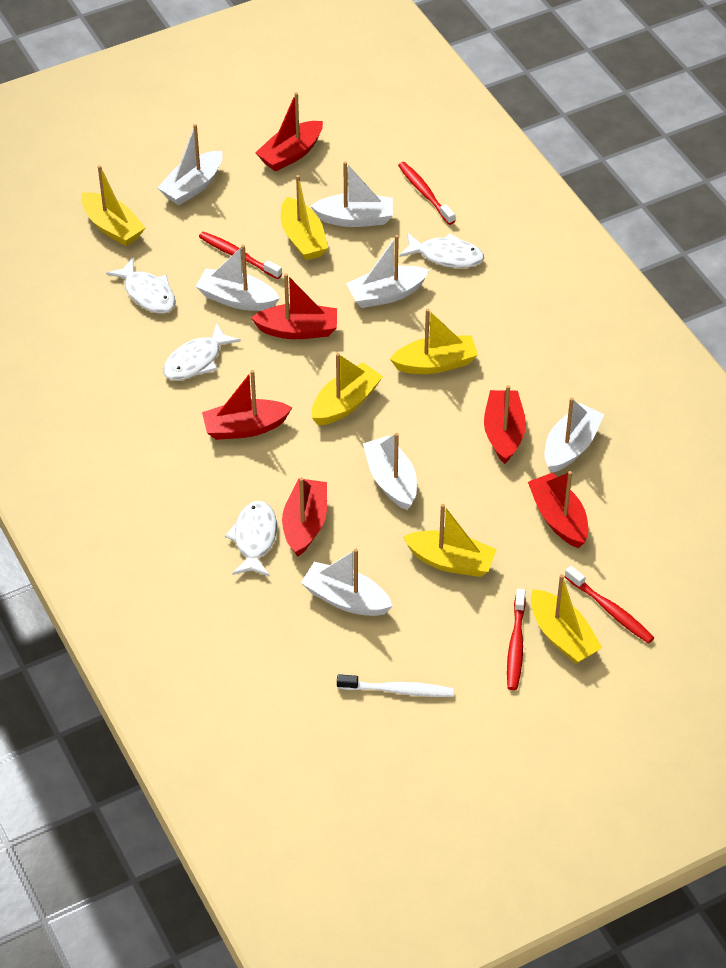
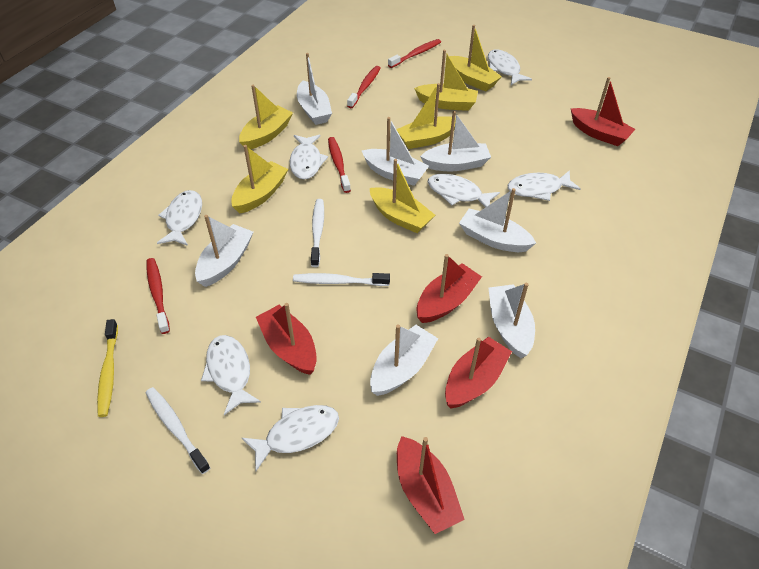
red boat: 6 -> 5
white fish: 4 -> 7
white toothbrush: 1 -> 3
yellow toothbrush: 0 -> 1

